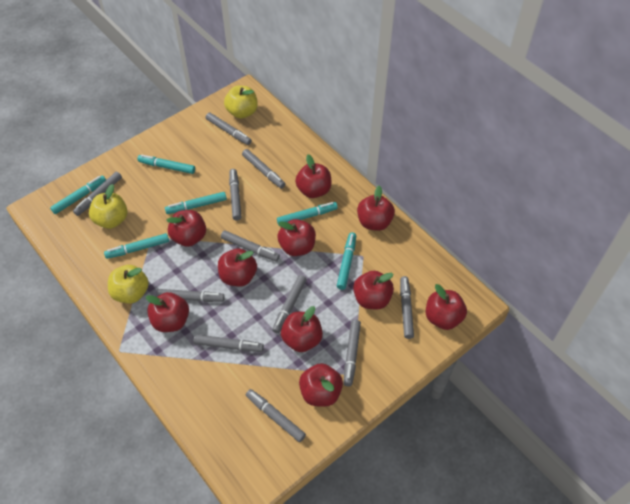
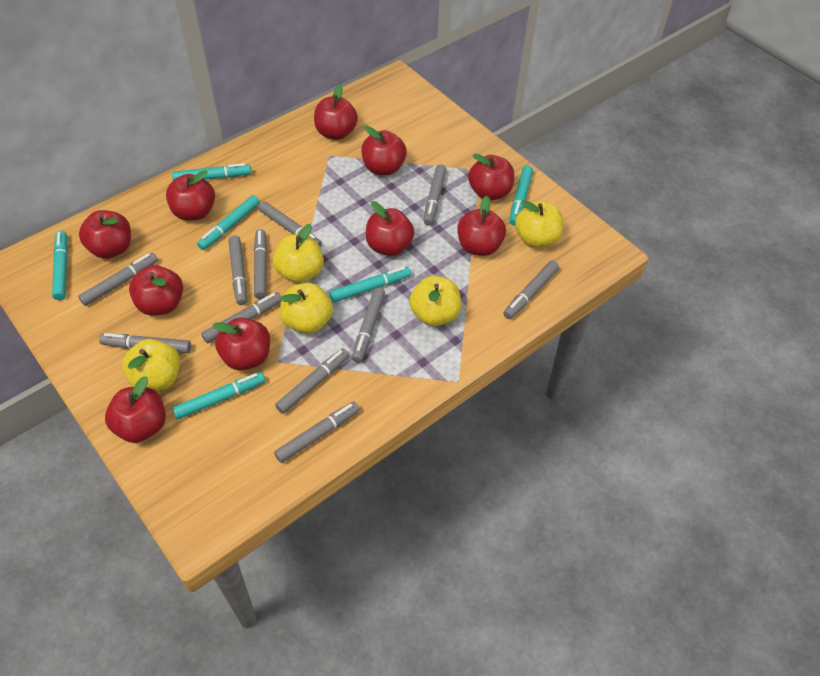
yellow apple: 3 -> 5

